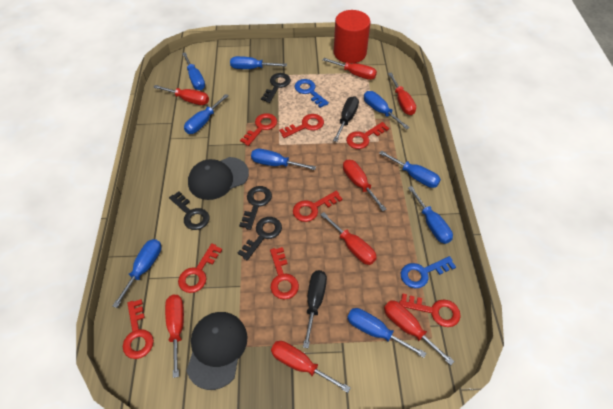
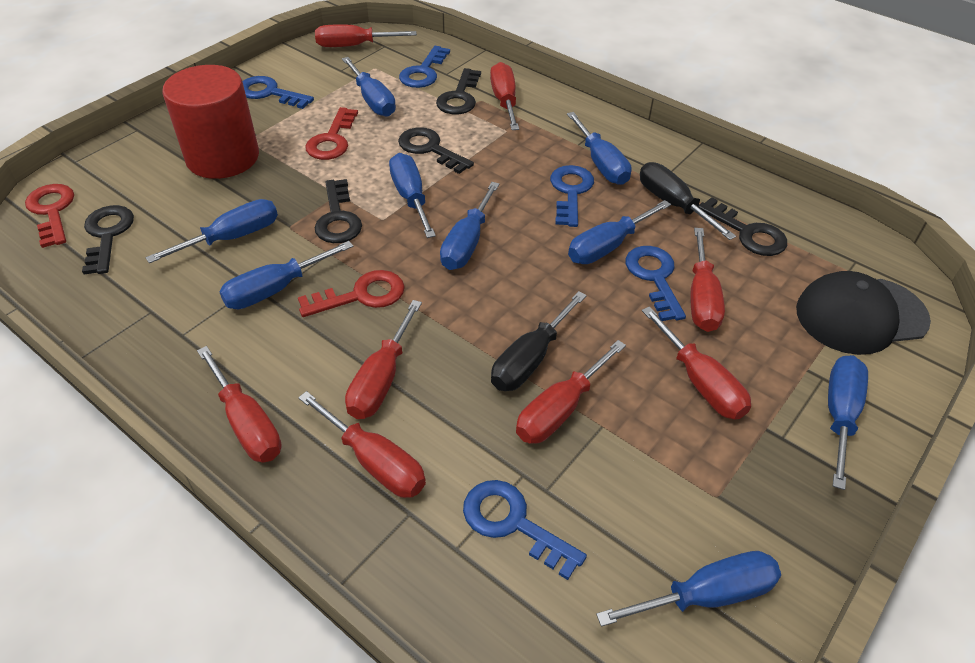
black cap: 2 -> 1
black key: 4 -> 5
blue key: 2 -> 5
red key: 8 -> 3

